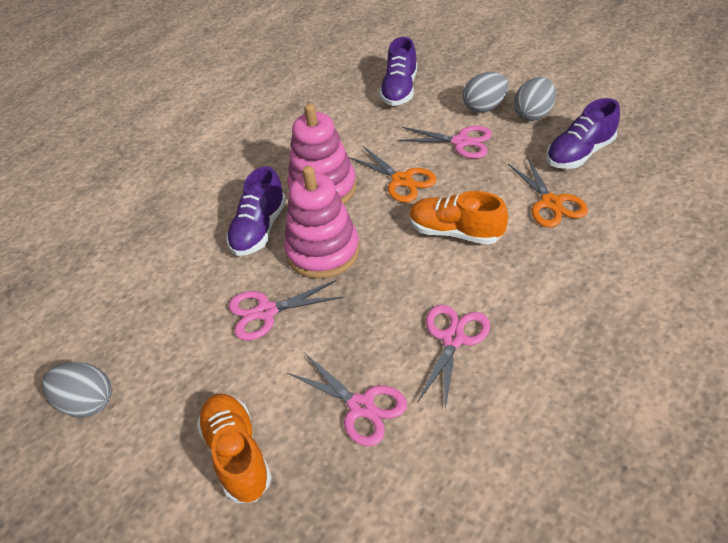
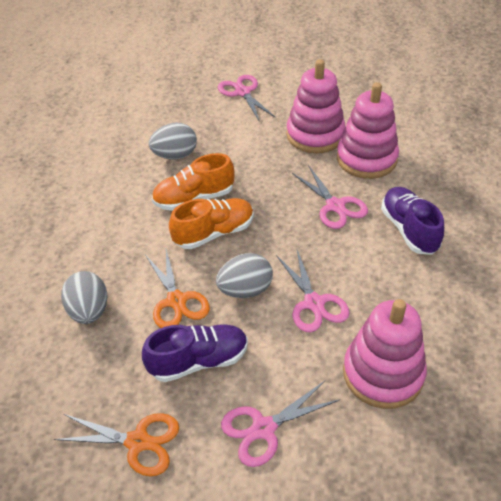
pink stacking toy: 2 -> 3
purple shoe: 3 -> 2

